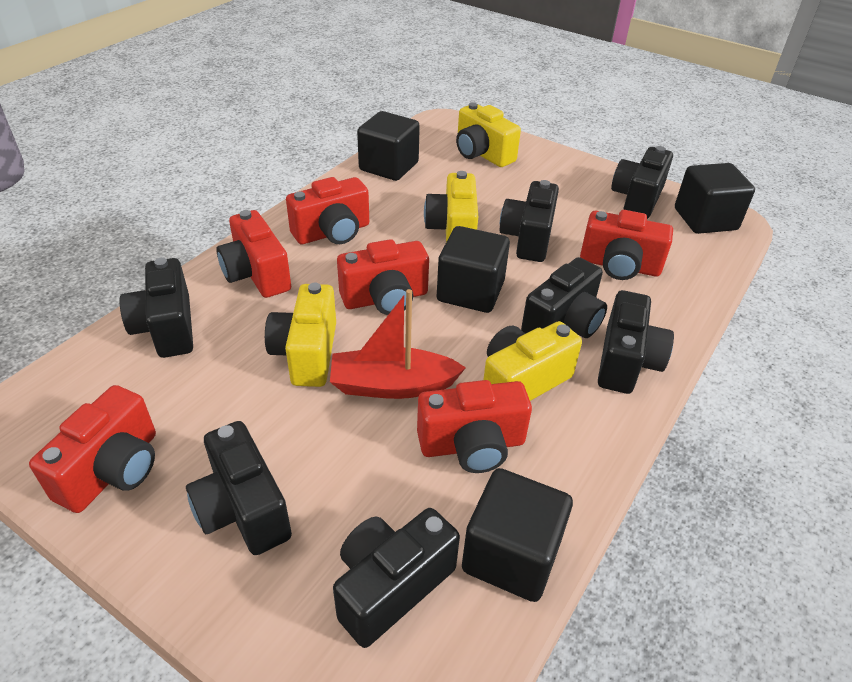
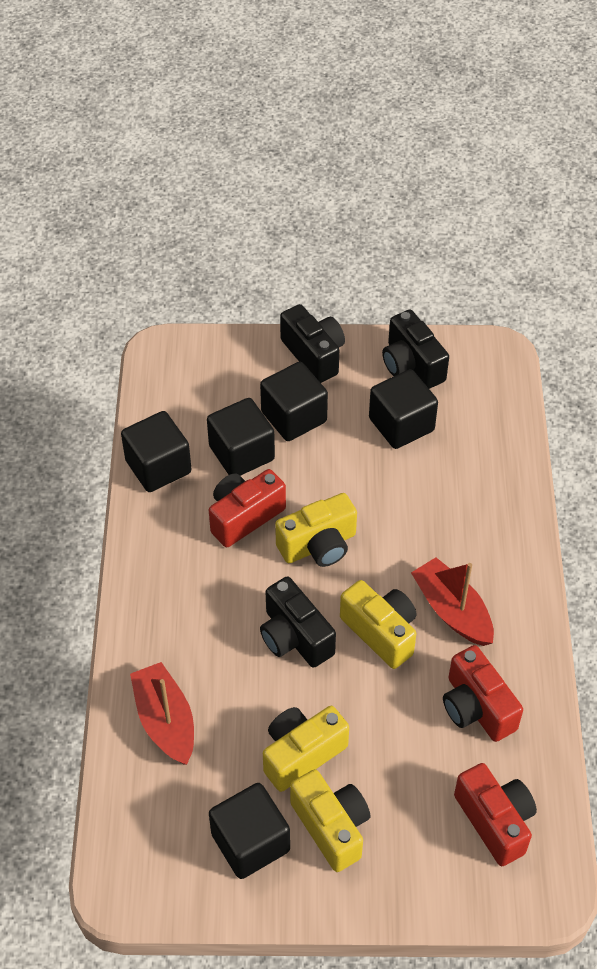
black camera: 7 -> 3
black cube: 4 -> 5
red boat: 1 -> 2
red camera: 6 -> 3

